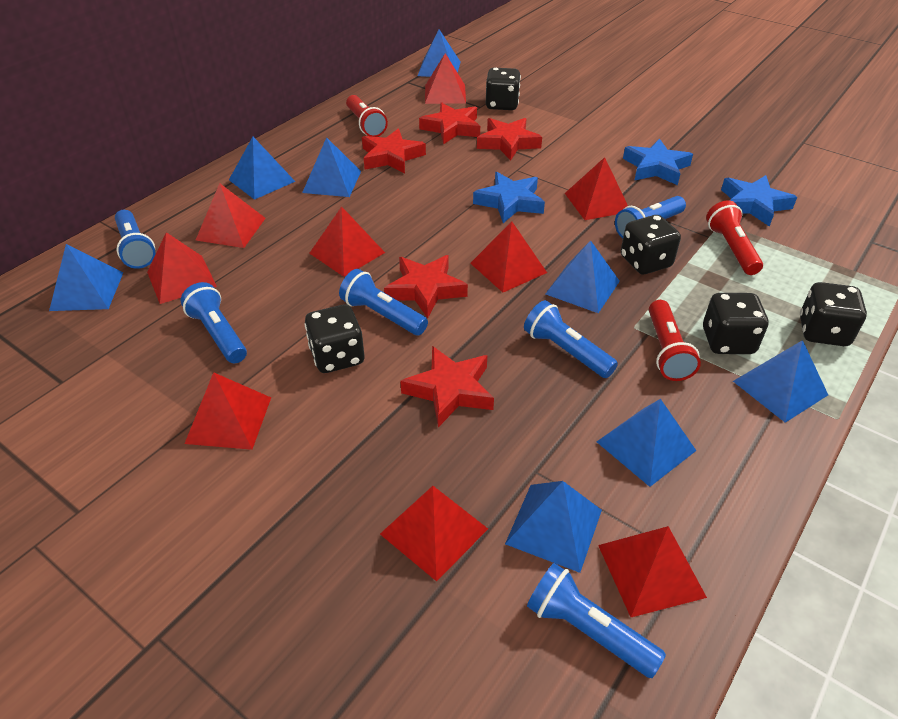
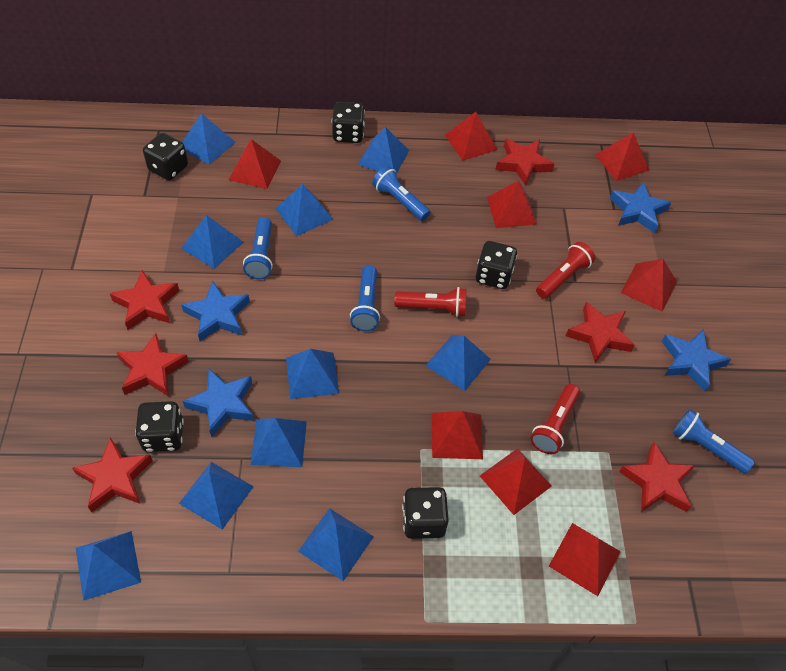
blue flashlight: 6 -> 4
blue pyramid: 8 -> 10
blue star: 3 -> 4
red pyramid: 9 -> 8
red star: 5 -> 6

